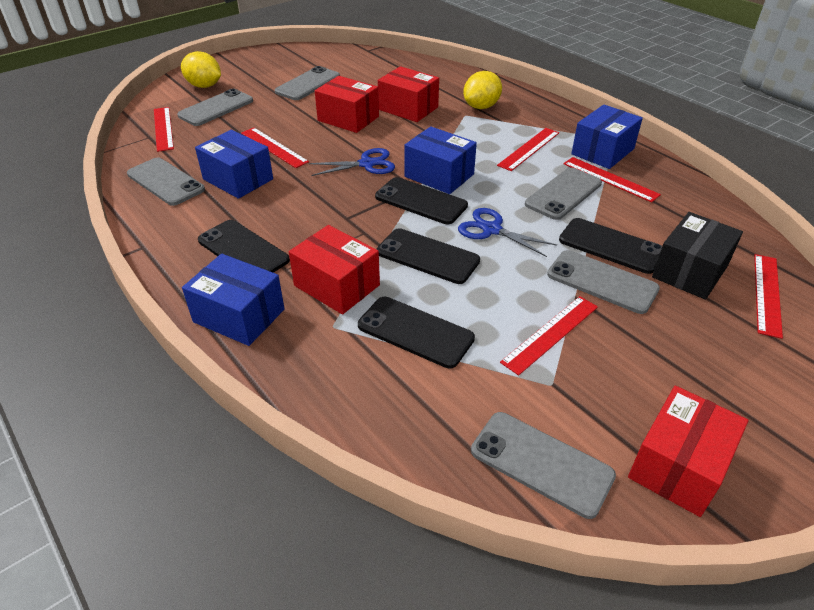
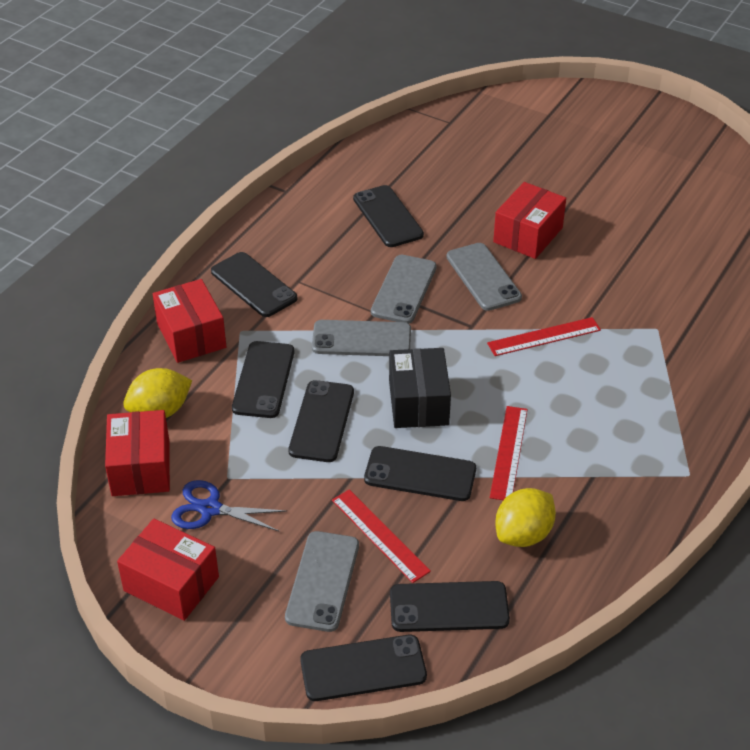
black phone: 5 -> 7
blue box: 4 -> 0
blue scissors: 2 -> 1
grey phone: 6 -> 4
red ruler: 6 -> 3

